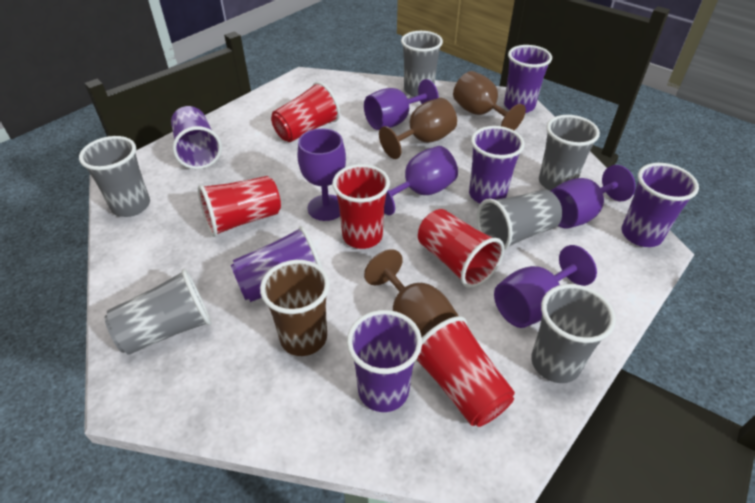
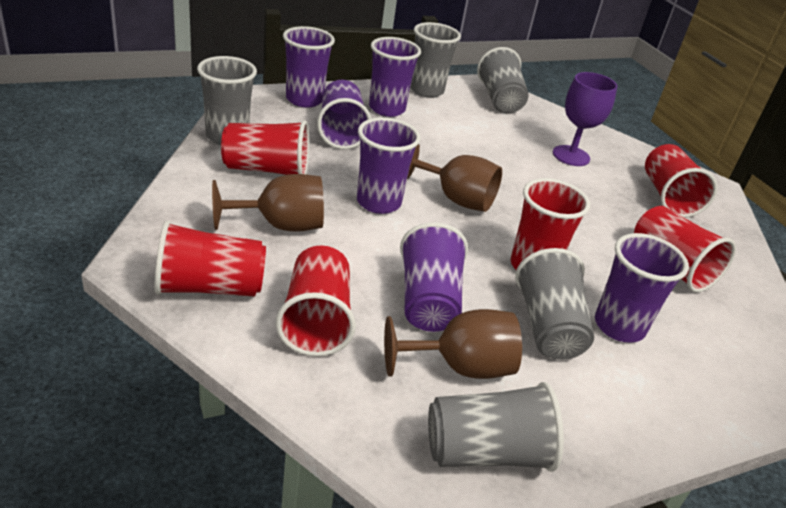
brown cup: 1 -> 0
grey cup: 6 -> 5
purple goblet: 5 -> 1
red cup: 5 -> 6

